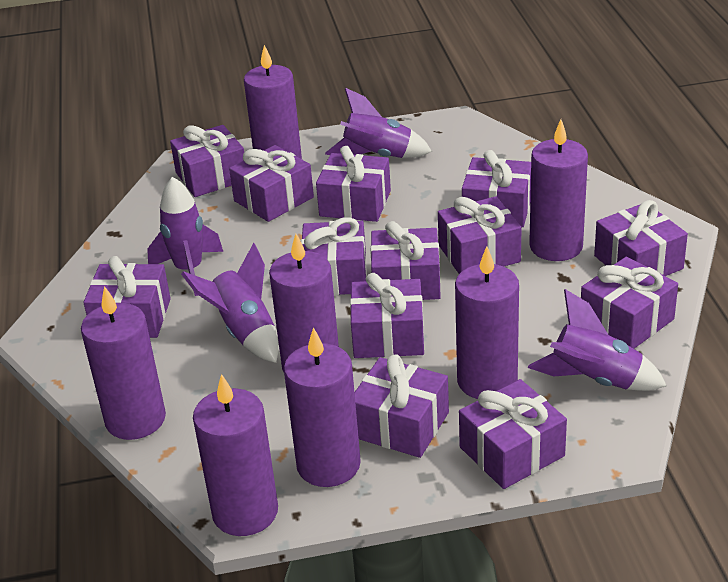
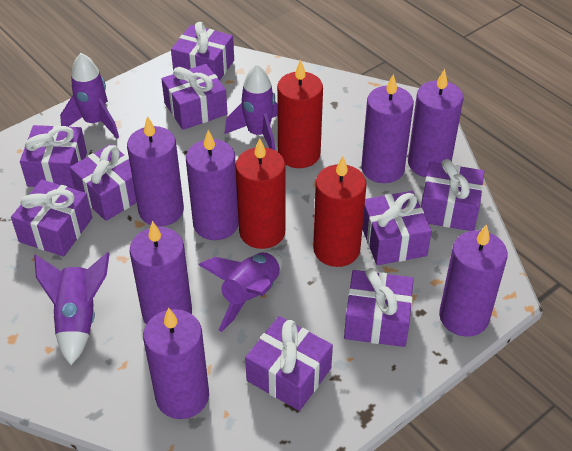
purple gift: 13 -> 9
red candle: 0 -> 3

